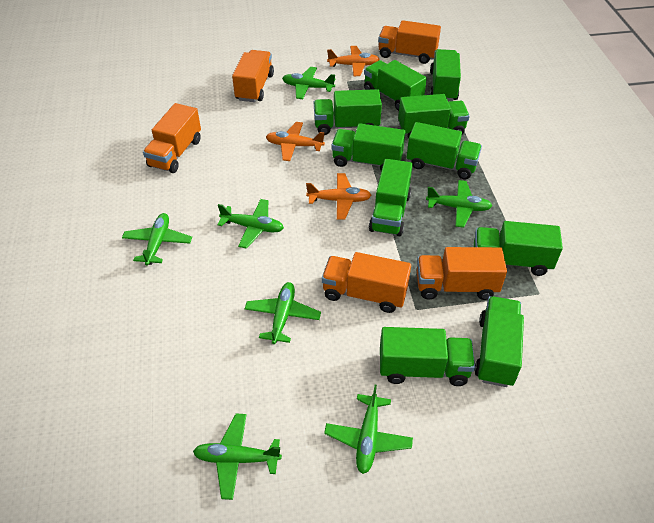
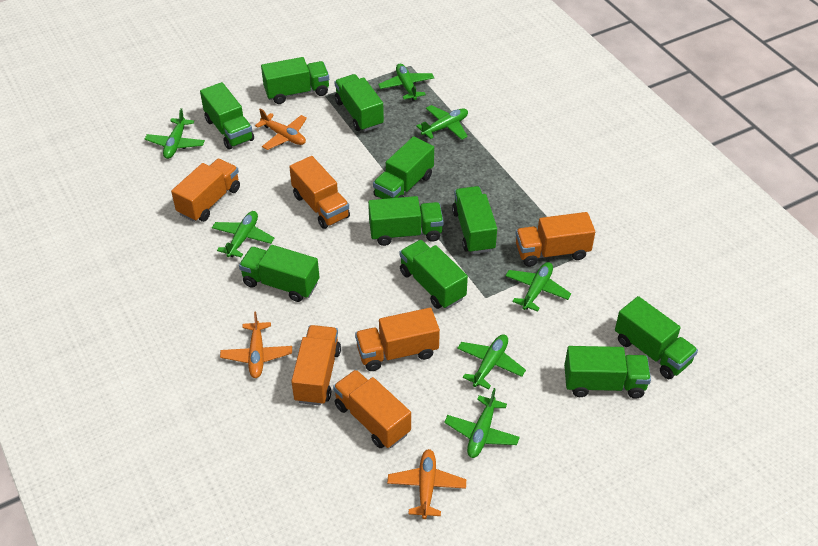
orange truck: 5 -> 6

